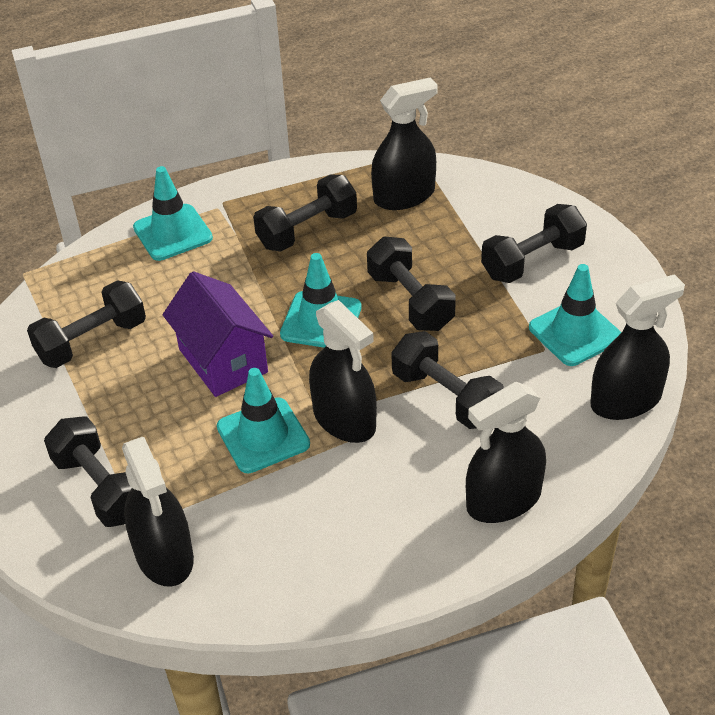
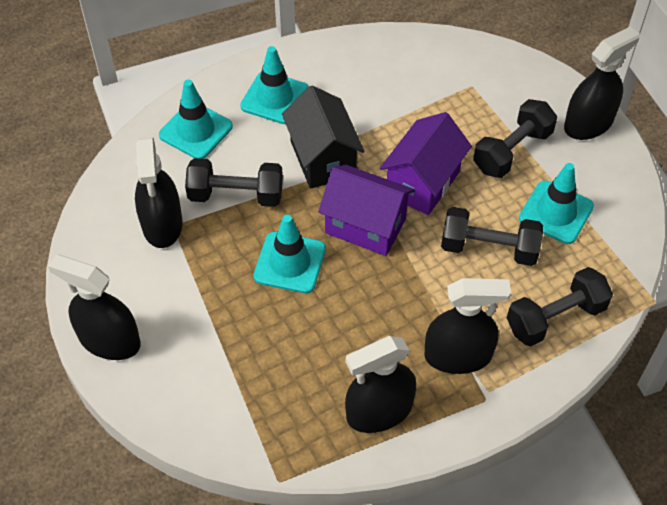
black dumbbell: 6 -> 4
black house: 0 -> 1
purple house: 1 -> 2

